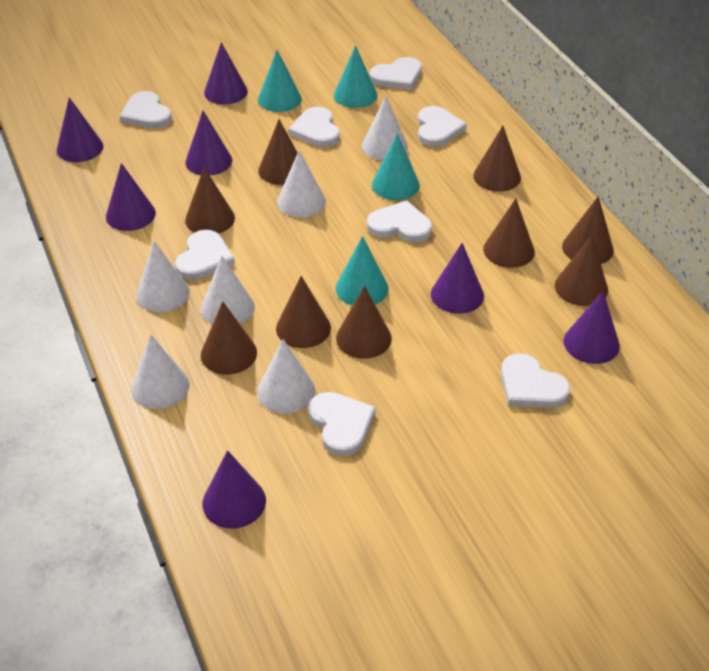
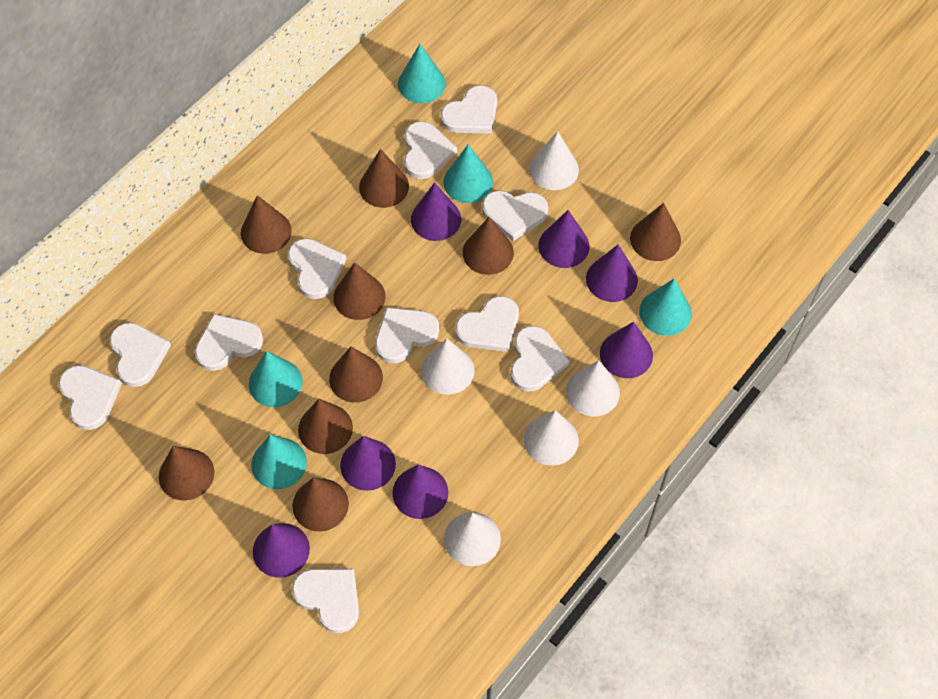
turquoise cone: 4 -> 5
white cone: 6 -> 5
white heart: 8 -> 11

